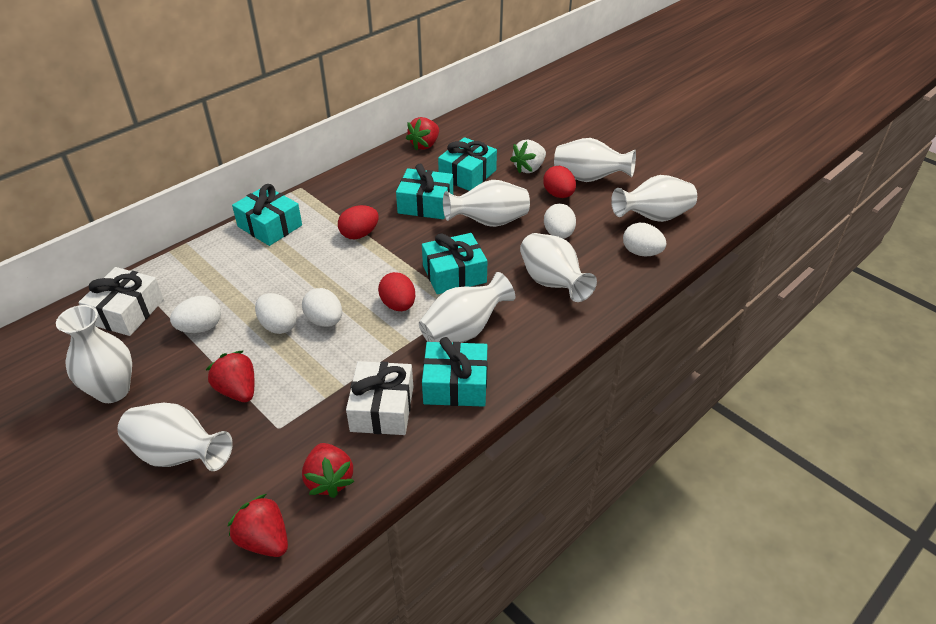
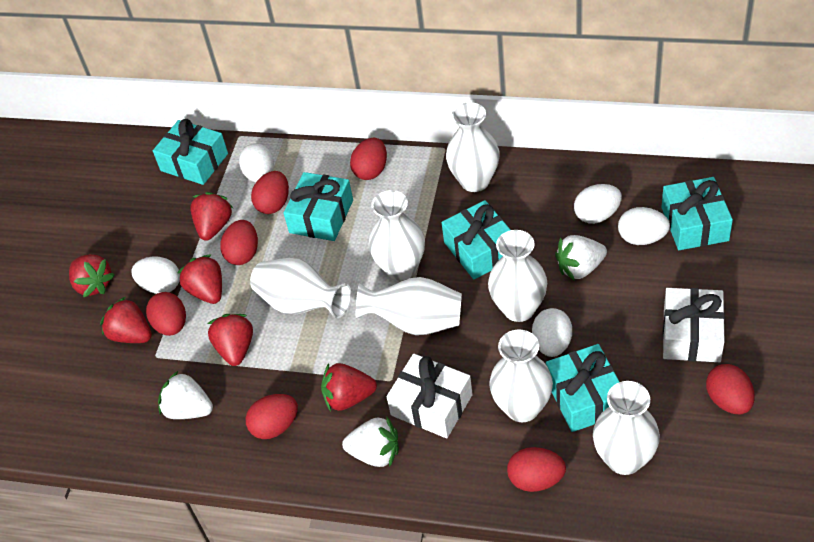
red egg: 3 -> 7
red strawberry: 4 -> 6
white strawberry: 1 -> 3

